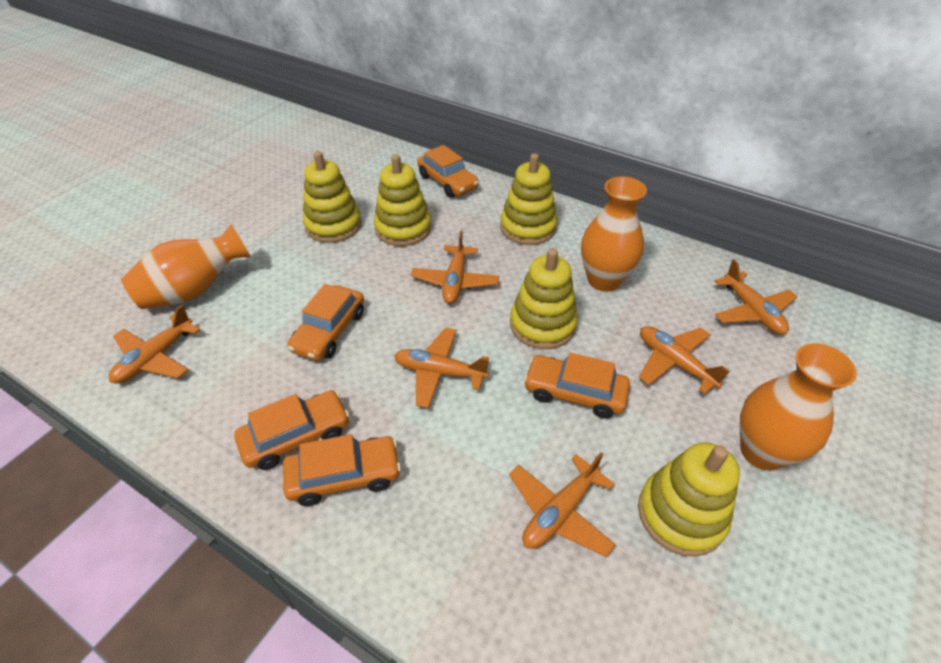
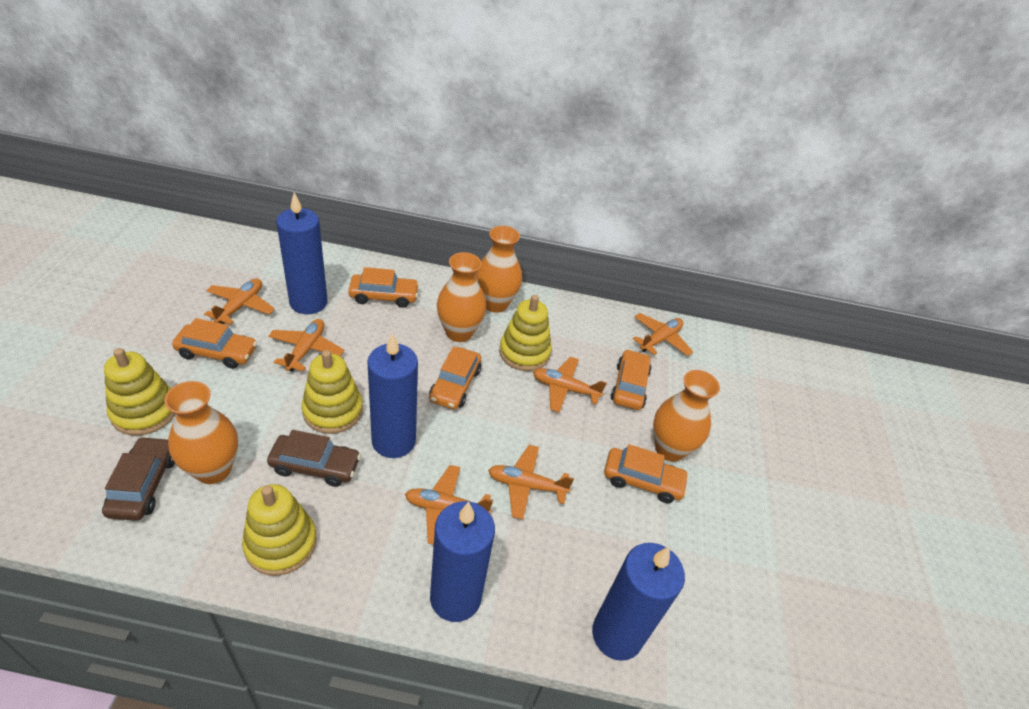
blue candle: 0 -> 4
brown car: 0 -> 2
orange vase: 3 -> 4
yellow stacking toy: 5 -> 4

